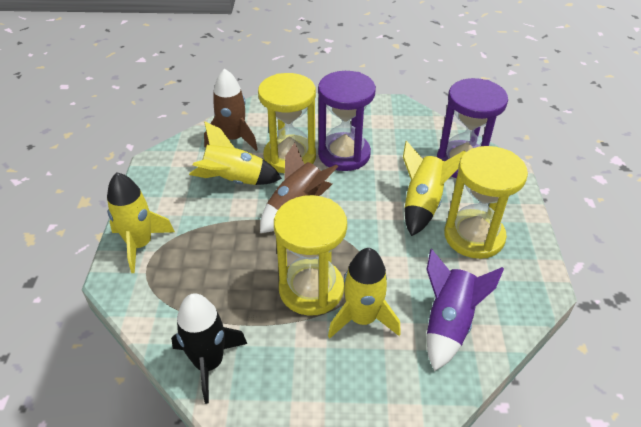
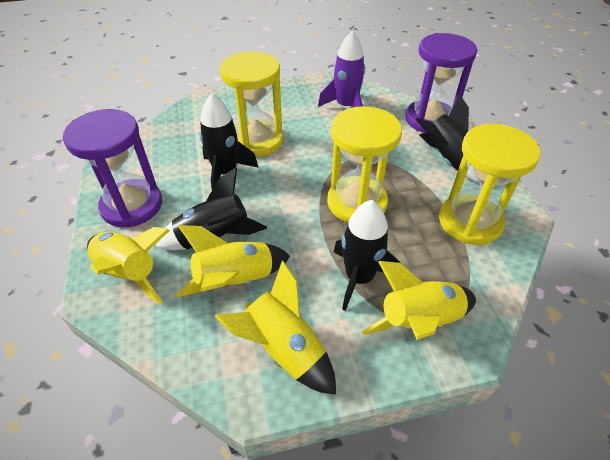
black rocket: 1 -> 4
brown rocket: 2 -> 0

